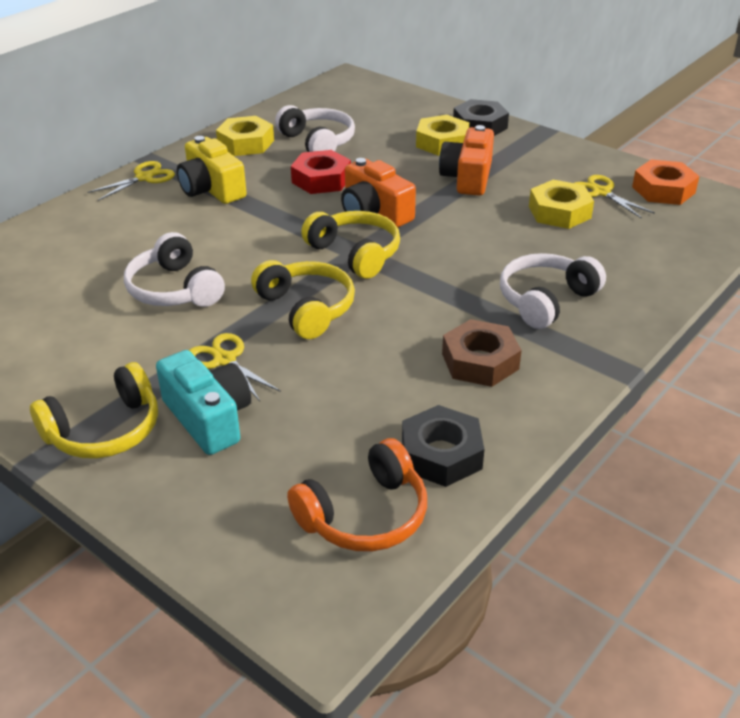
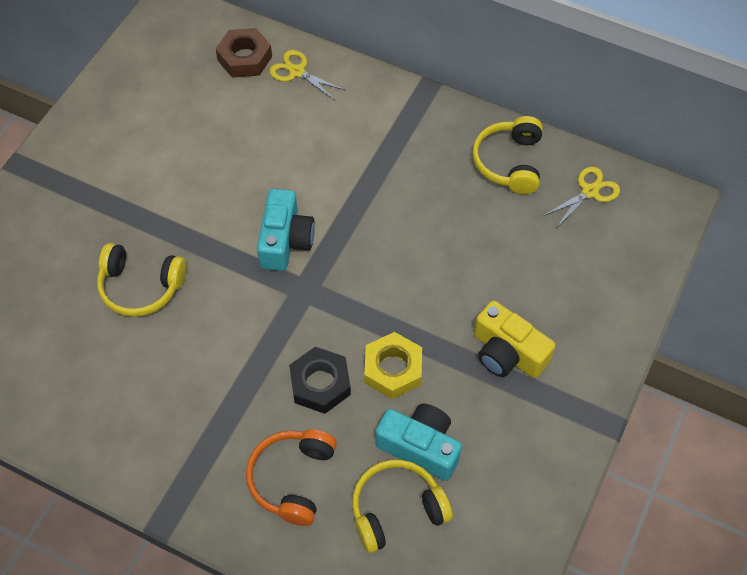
black nut: 2 -> 1
orange camera: 2 -> 0
orange nut: 1 -> 0
red nut: 1 -> 0
turquoise camera: 1 -> 2
white headphones: 3 -> 0
yellow nut: 3 -> 1
yellow scissors: 3 -> 2

